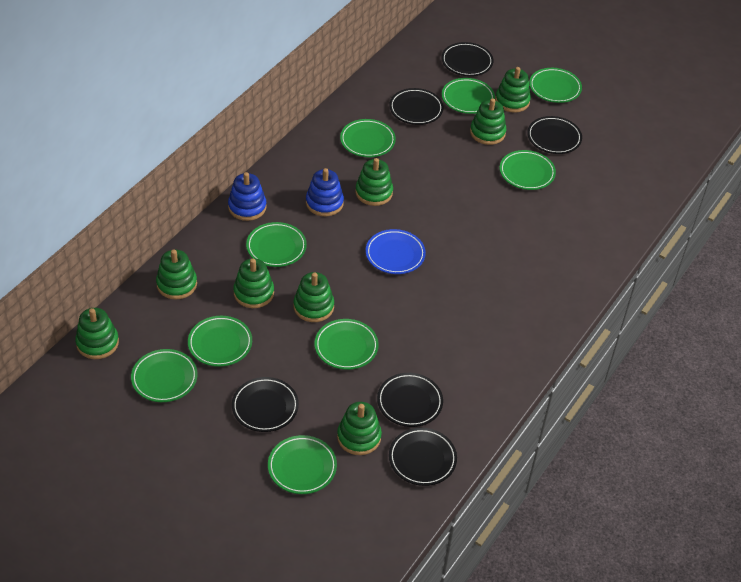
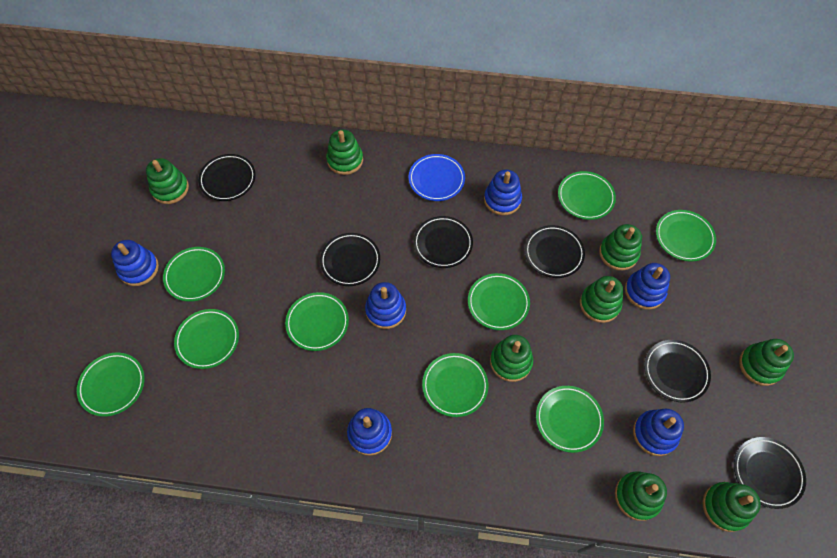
blue stacking toy: 2 -> 6

